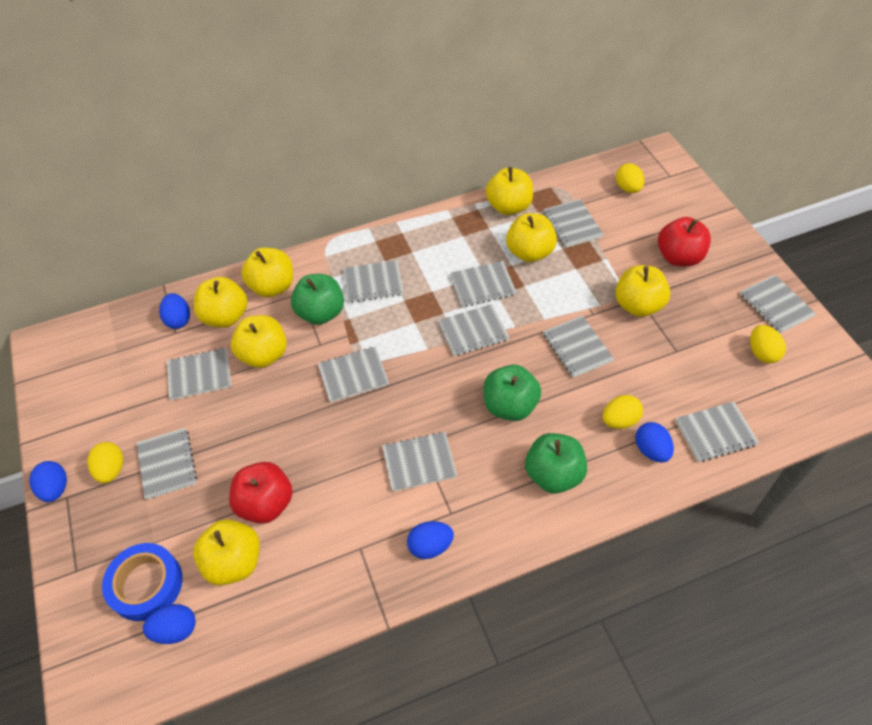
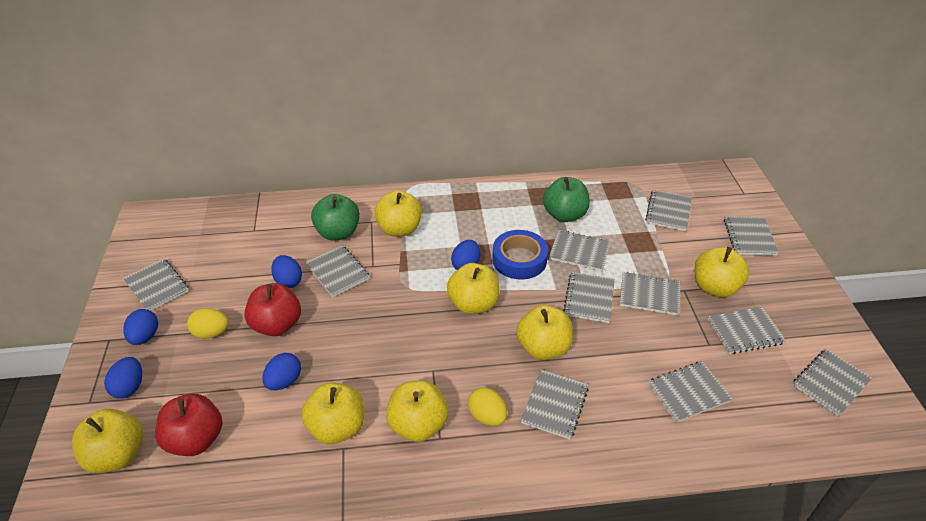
green apple: 3 -> 2
yellow egg: 4 -> 2

